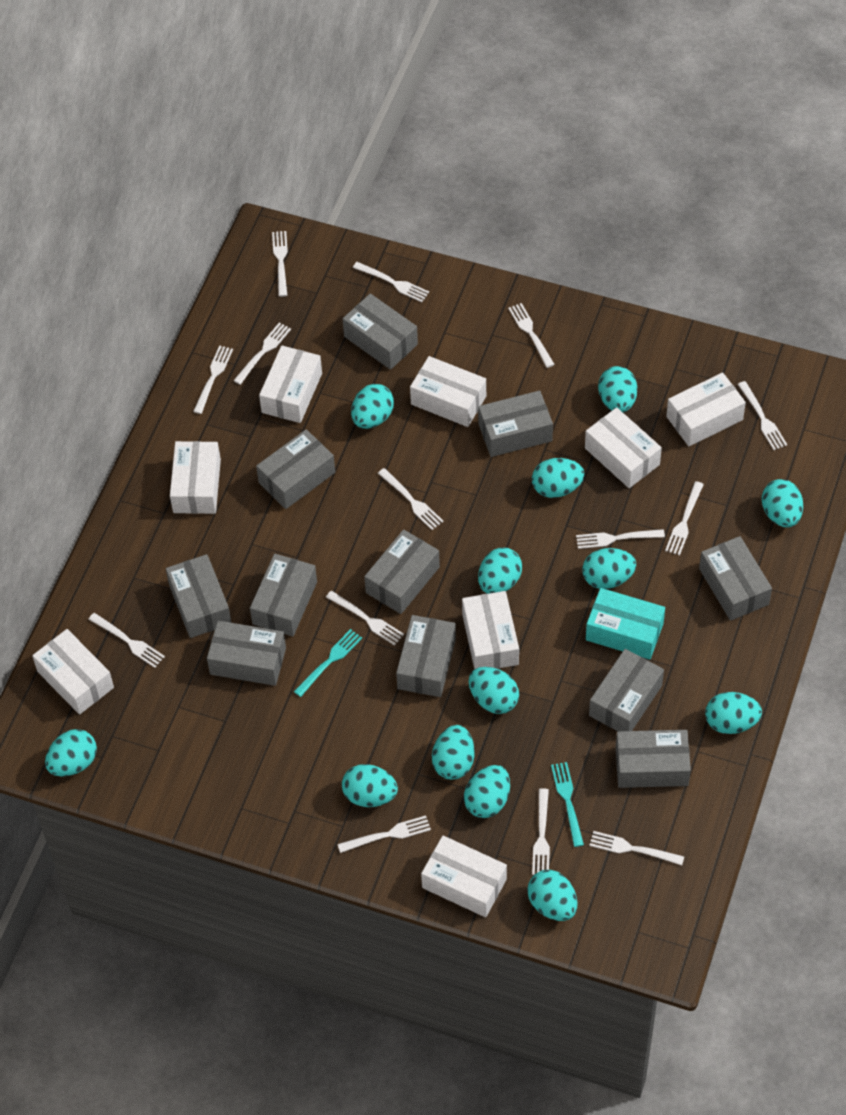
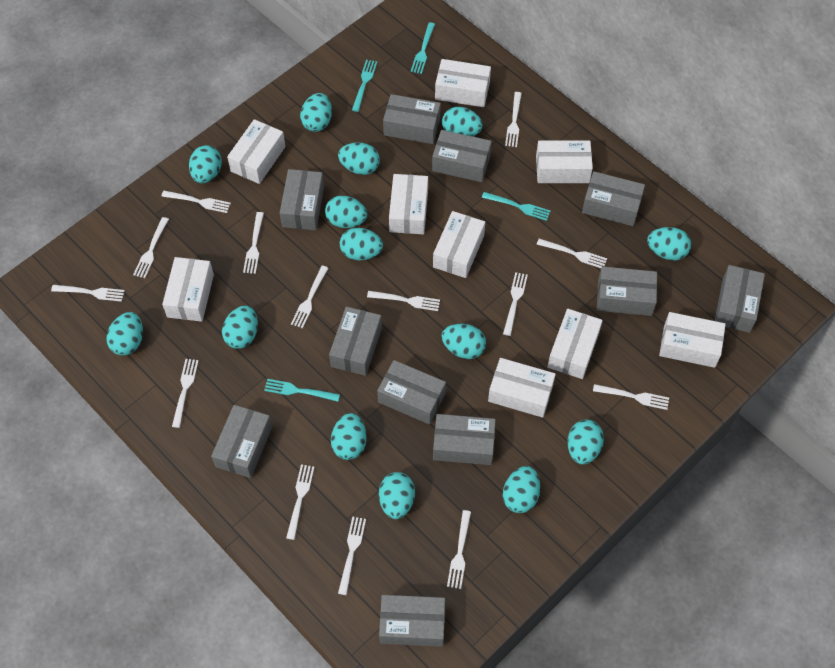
turquoise box: 1 -> 0
turquoise egg: 13 -> 14
turquoise fork: 2 -> 4
white box: 8 -> 9

